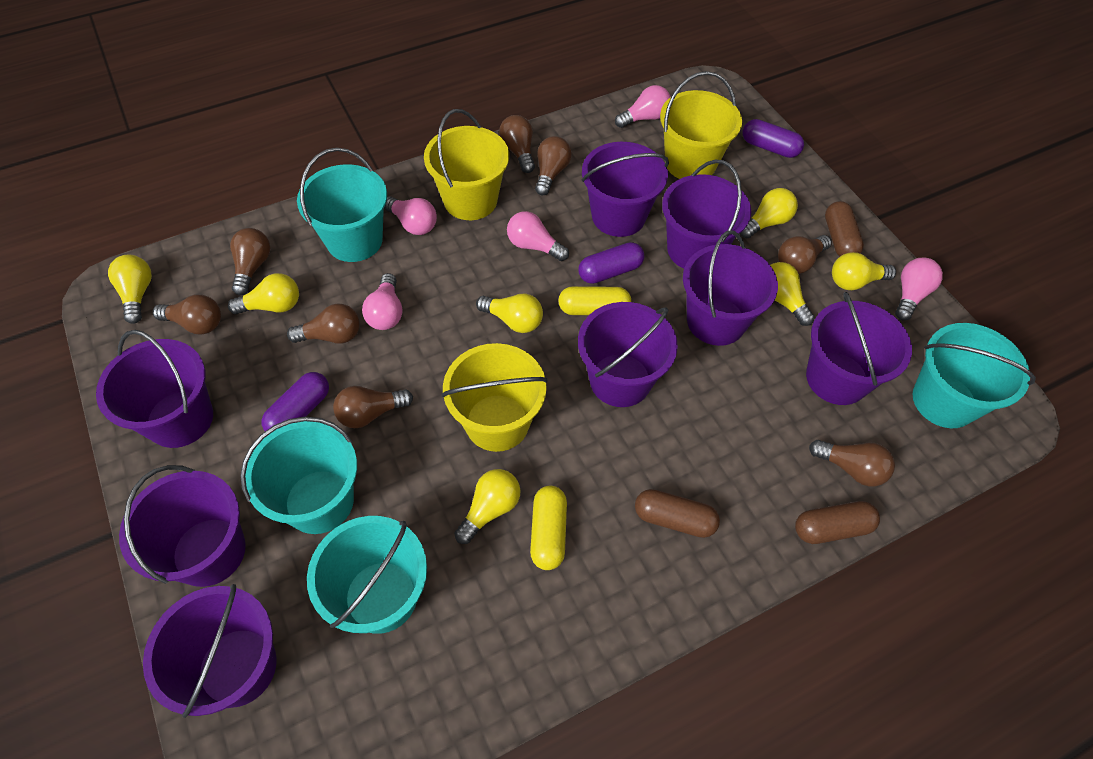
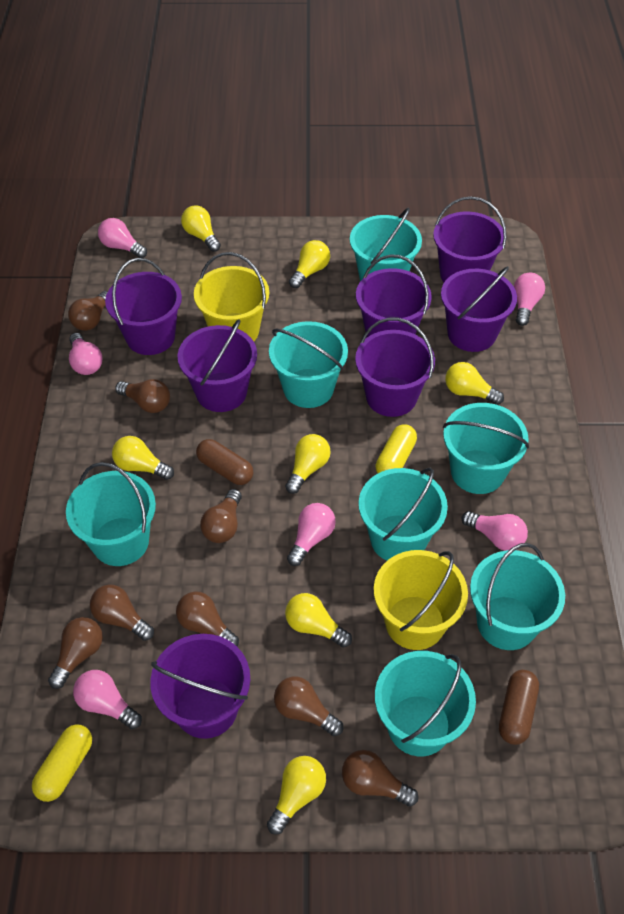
brown capsule: 3 -> 2
pink light bulb: 5 -> 6
purple bucket: 8 -> 7
purple capsule: 3 -> 0
turquoise bucket: 4 -> 7
yellow bucket: 3 -> 2

